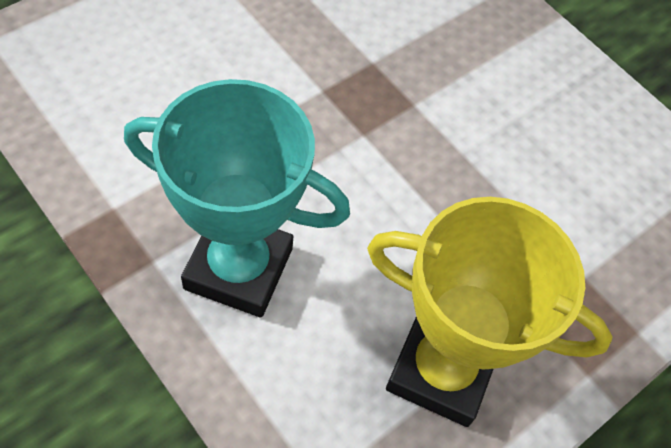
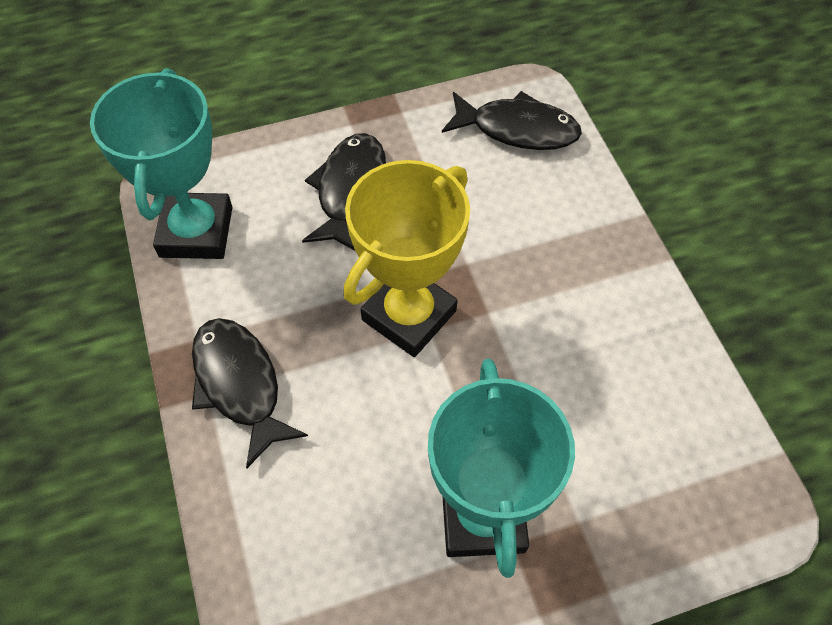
black fish: 0 -> 3
turquoise trophy: 1 -> 2

